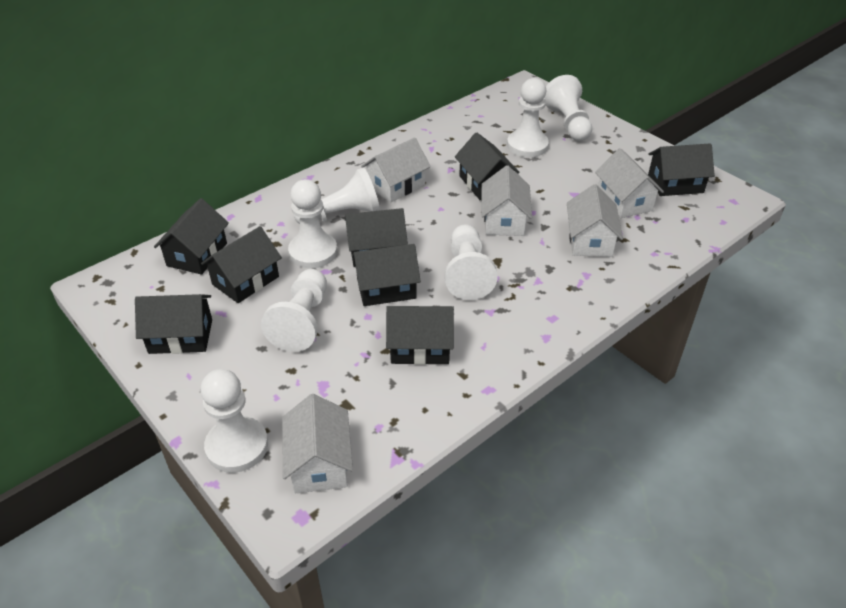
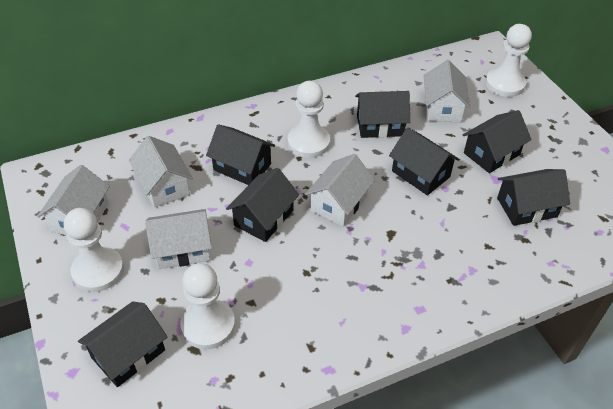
black house: 8 -> 7
white pawn: 7 -> 4

